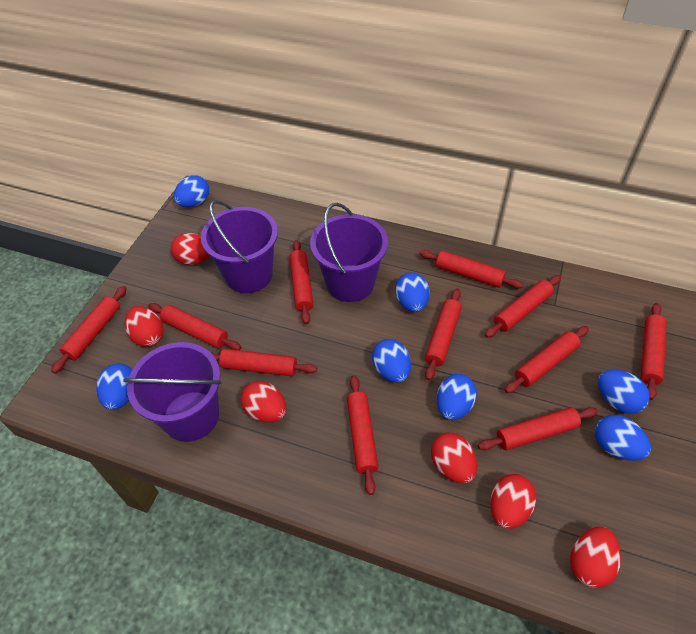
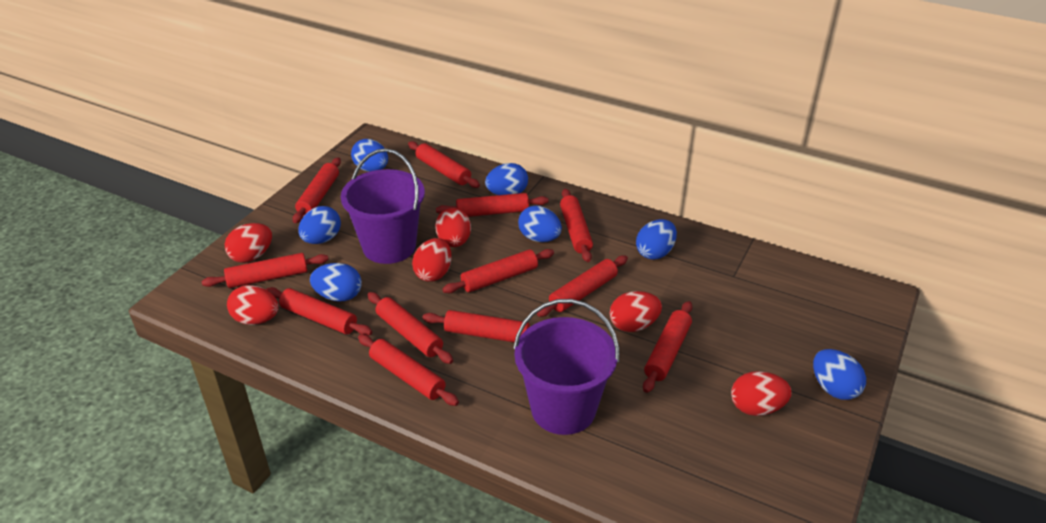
purple bucket: 3 -> 2
red rolling pin: 11 -> 12

